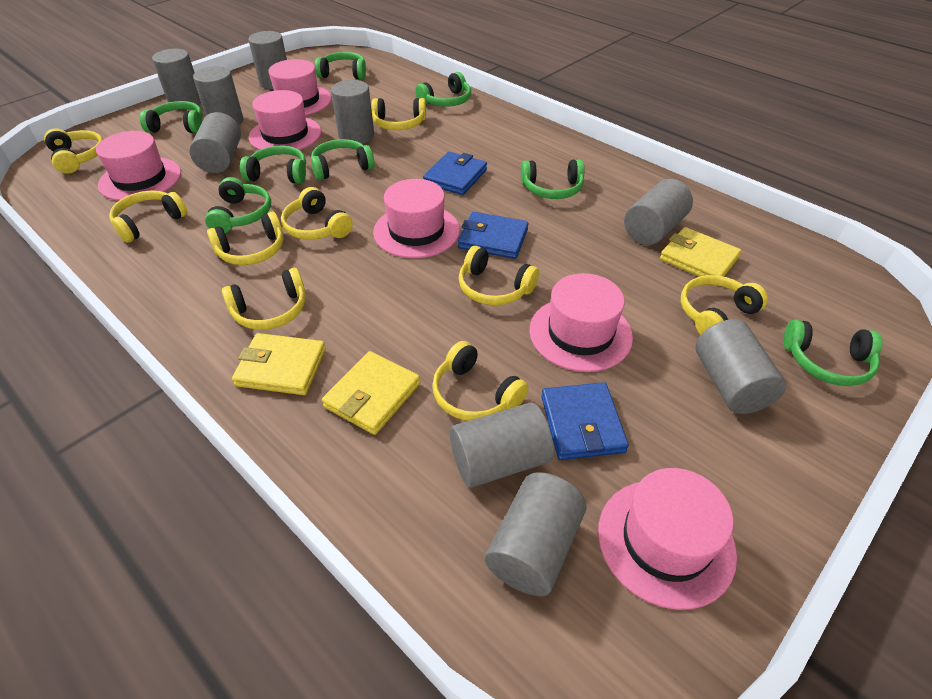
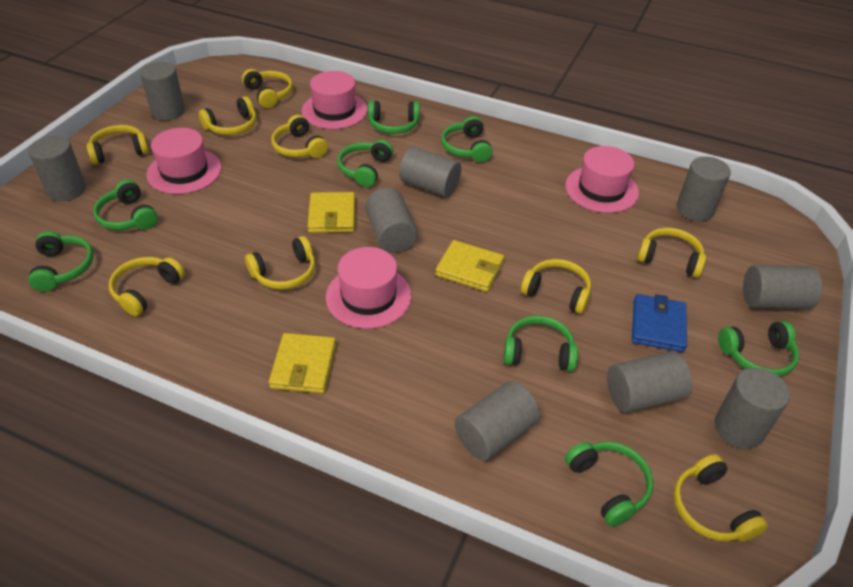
blue wallet: 3 -> 1
pink hat: 6 -> 4

